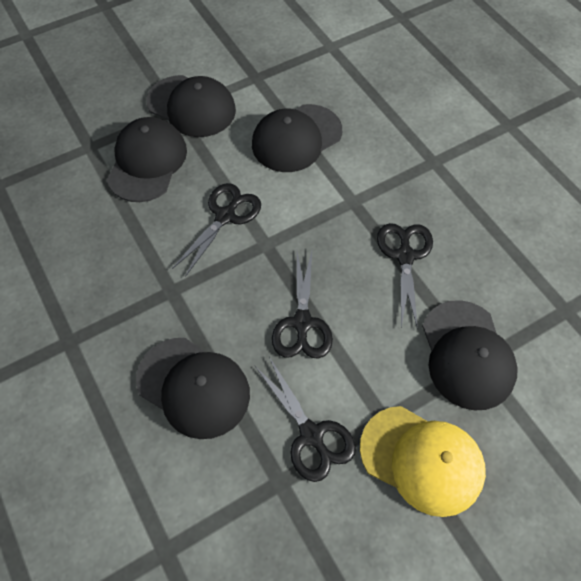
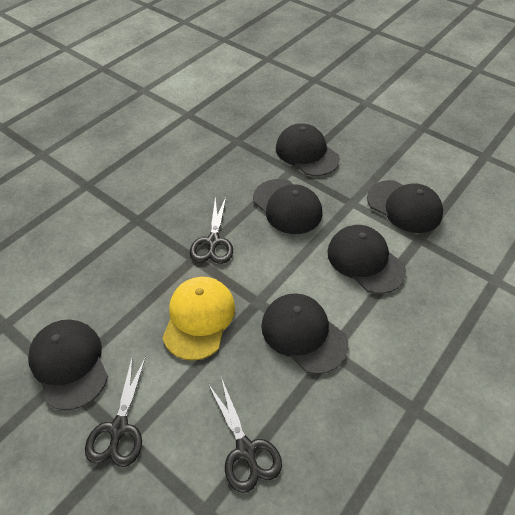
black cap: 5 -> 6
black scissors: 4 -> 3

